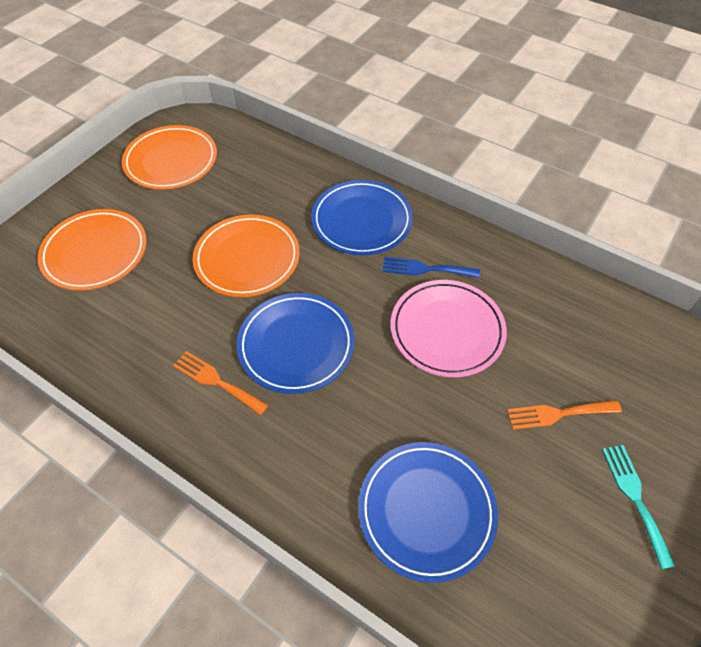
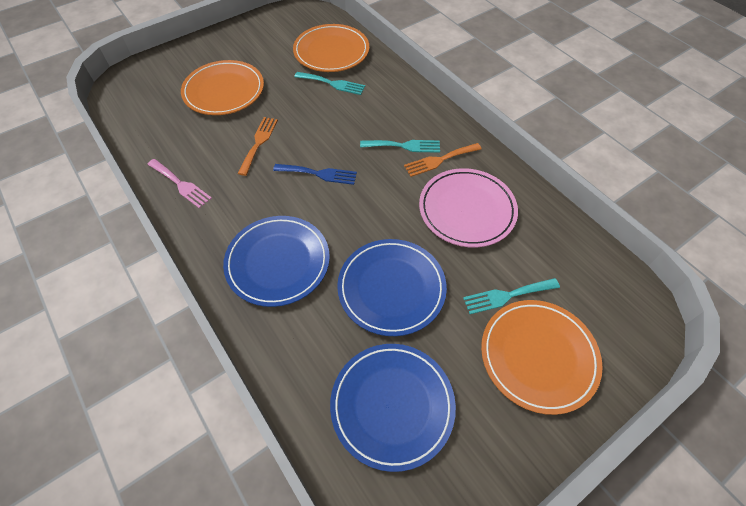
pink fork: 0 -> 1
turquoise fork: 1 -> 3

